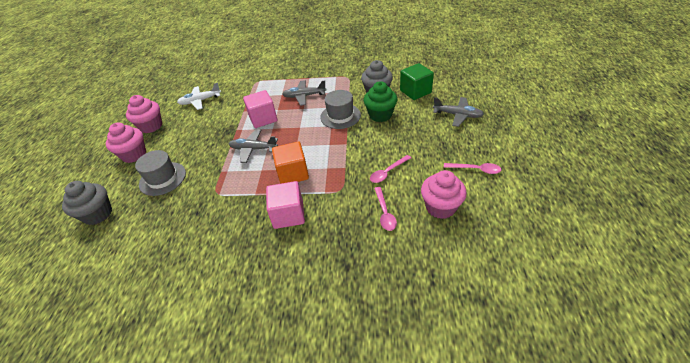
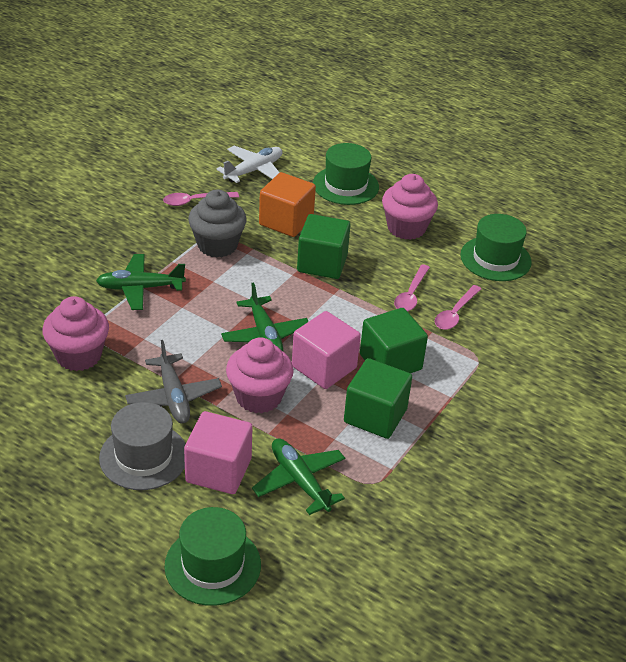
green cube: 1 -> 3
green cupcake: 1 -> 0
green hat: 0 -> 3
green plane: 0 -> 3
grey cupcake: 2 -> 1
grey hat: 2 -> 1
grey plane: 3 -> 1

